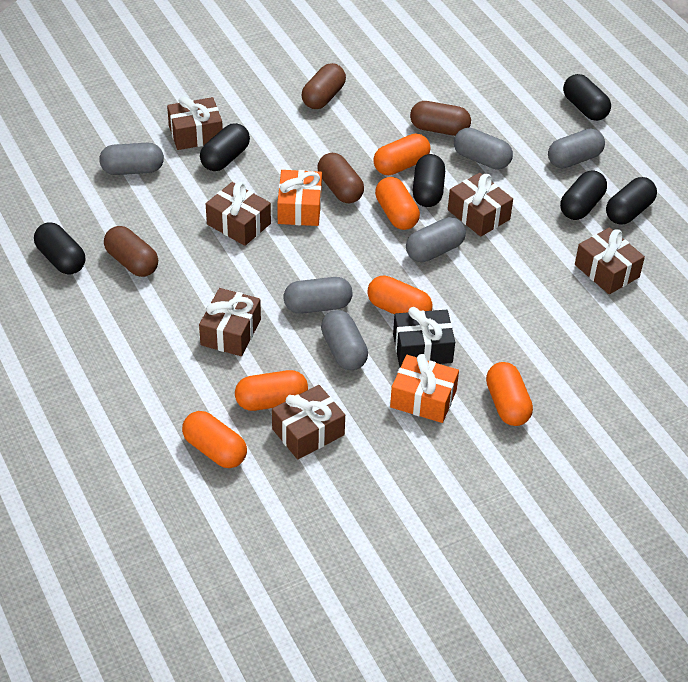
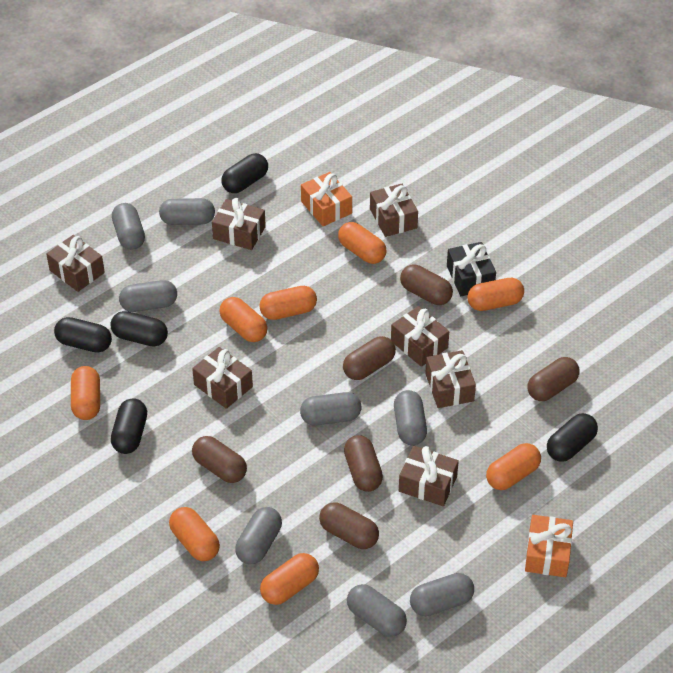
black capsule: 6 -> 5
brown capsule: 4 -> 6
brown gift: 6 -> 7
grey capsule: 6 -> 8
orange capsule: 6 -> 8

